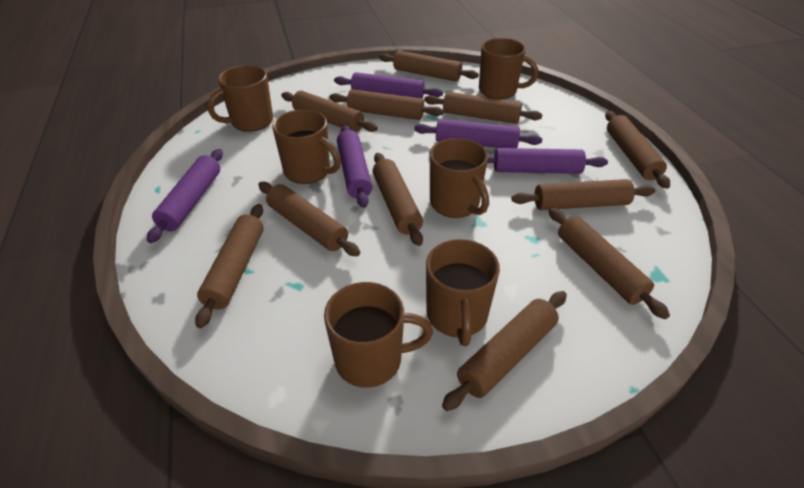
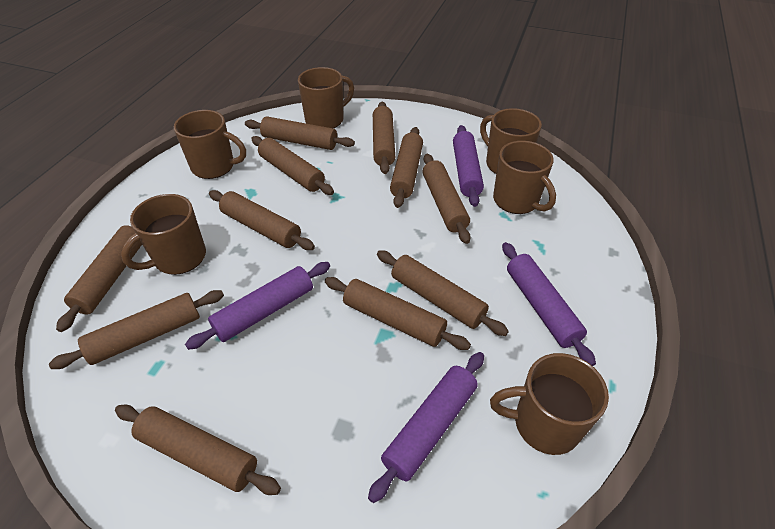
purple rolling pin: 5 -> 4

